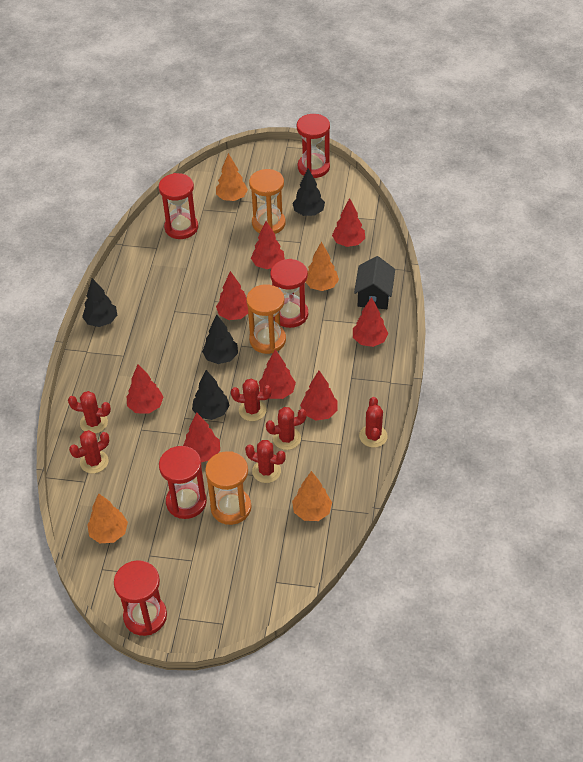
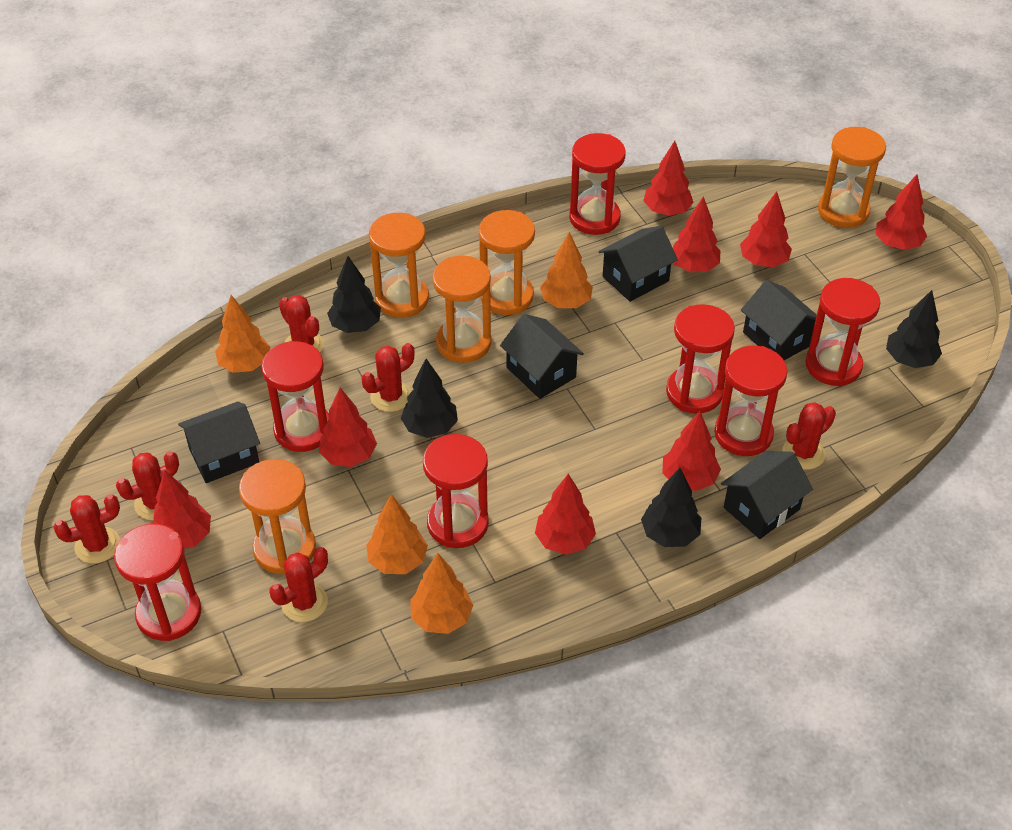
black house: 1 -> 5
orange hourglass: 3 -> 5
red hourglass: 5 -> 7

